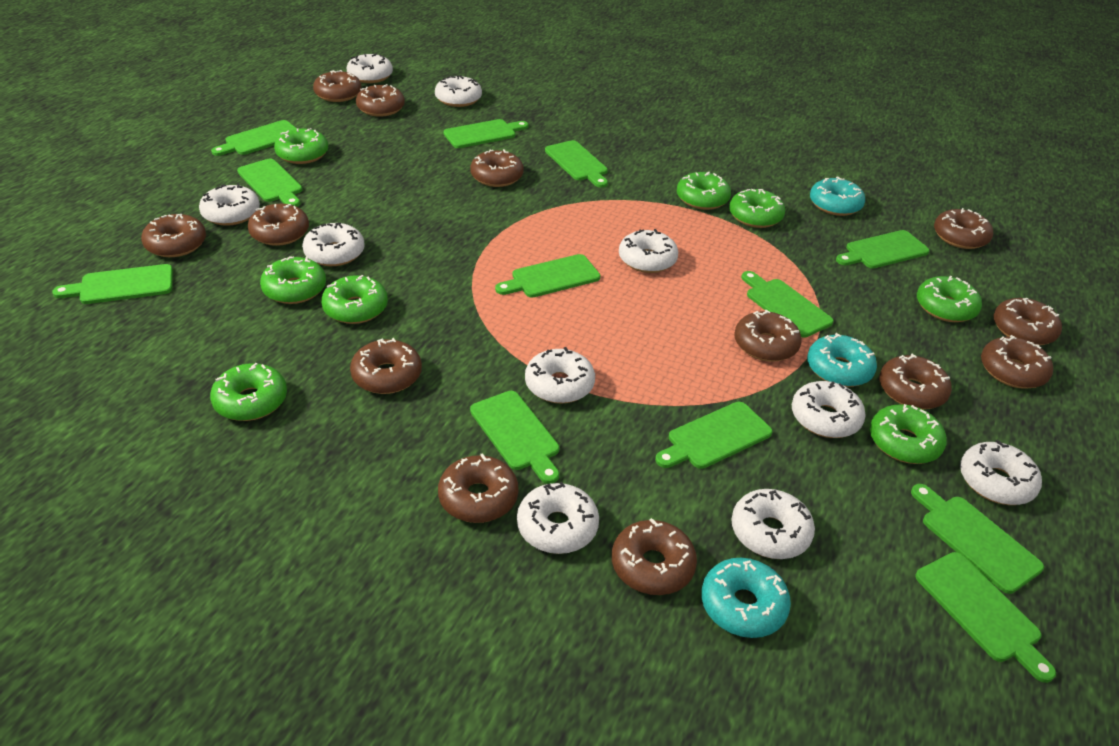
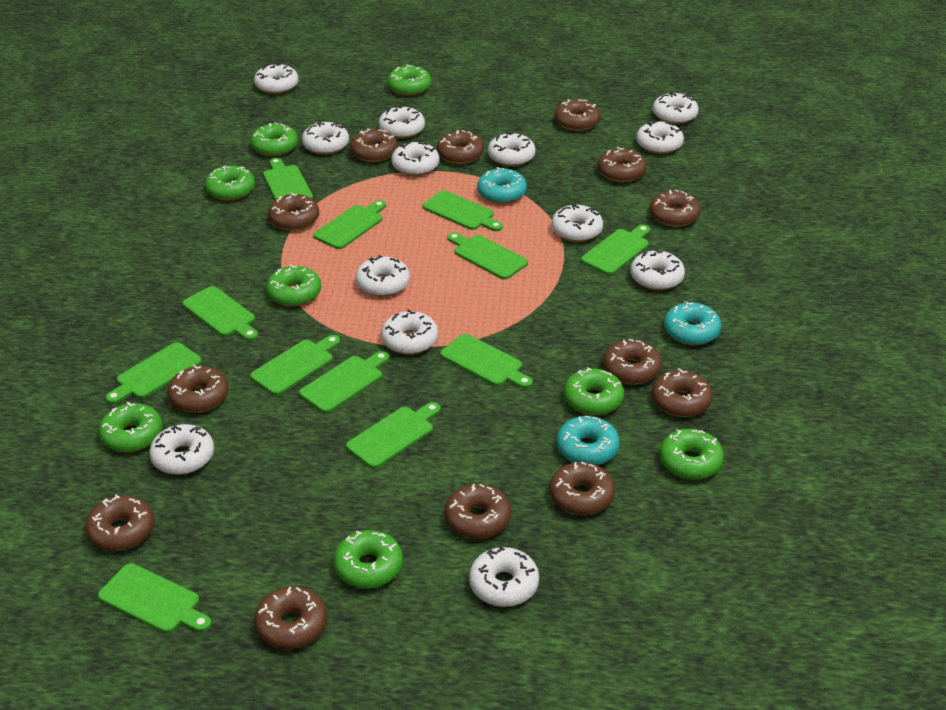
white donut: 10 -> 13

